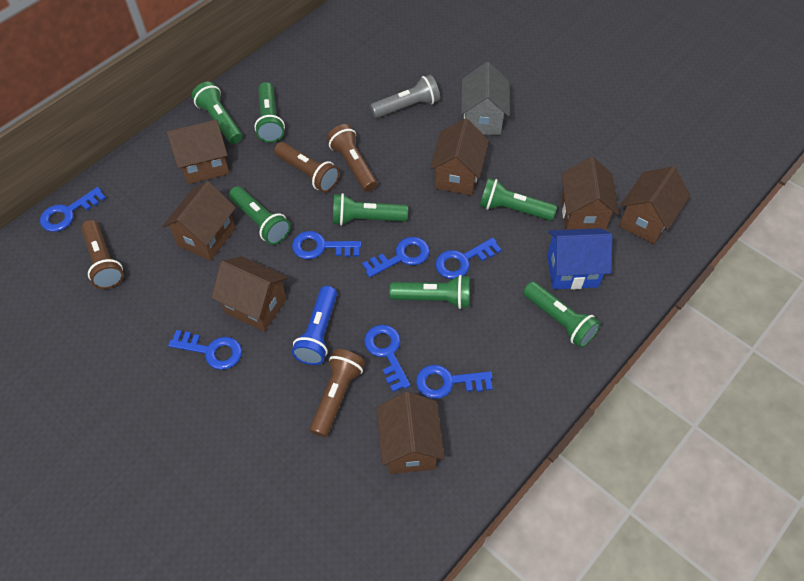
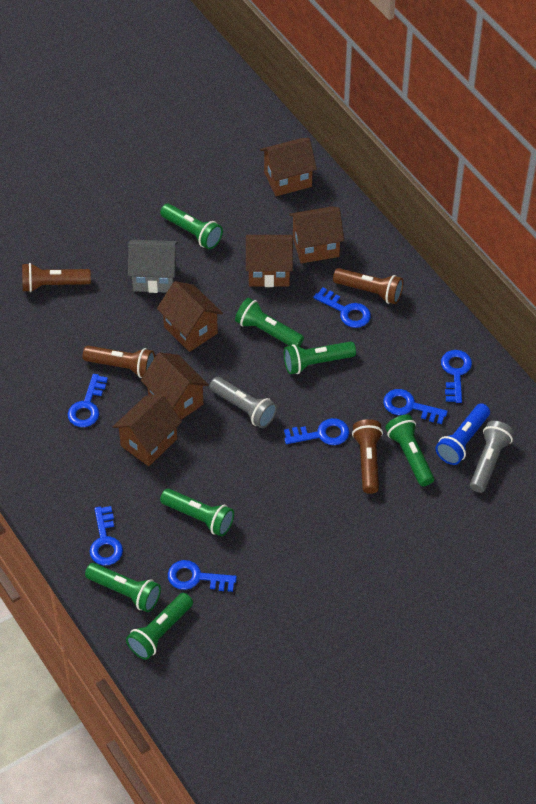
blue house: 1 -> 0
brown house: 7 -> 6
grey flashlight: 1 -> 2

